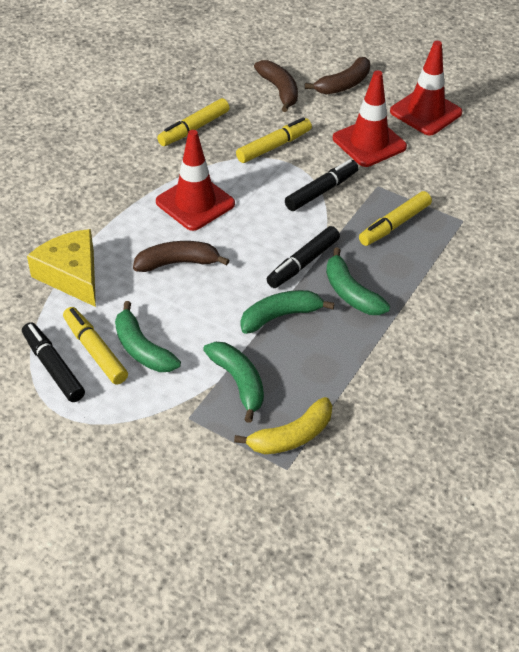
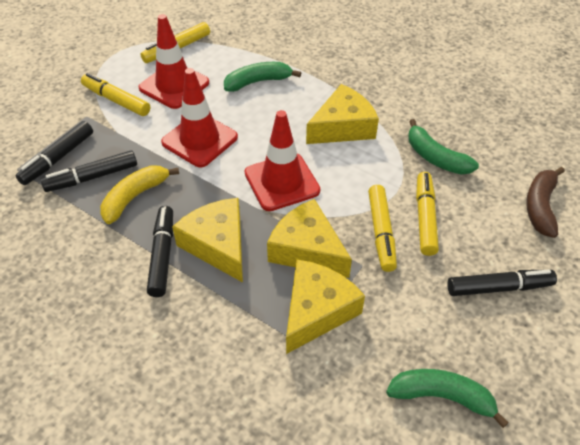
black marker: 3 -> 4
brown banana: 3 -> 1
green banana: 4 -> 3
yellow cheese: 1 -> 4

